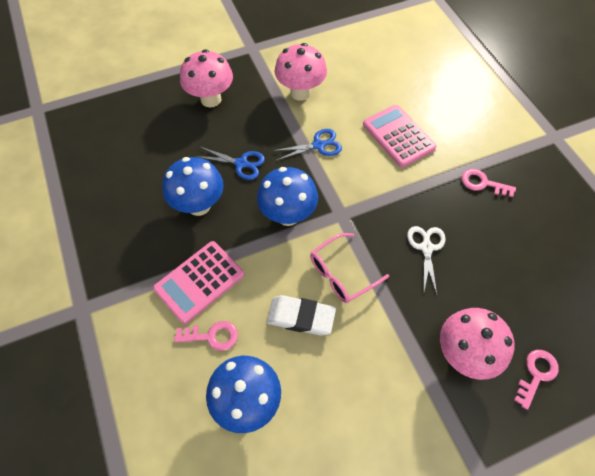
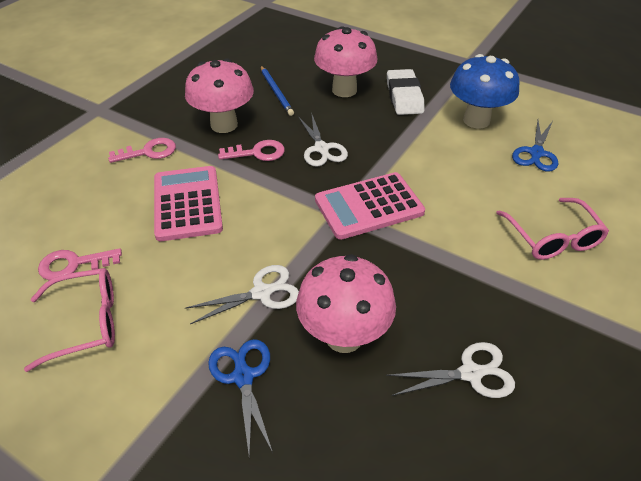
blue mushroom: 3 -> 1
blue pencil: 0 -> 1
pink glasses: 1 -> 2
white scissors: 1 -> 3

